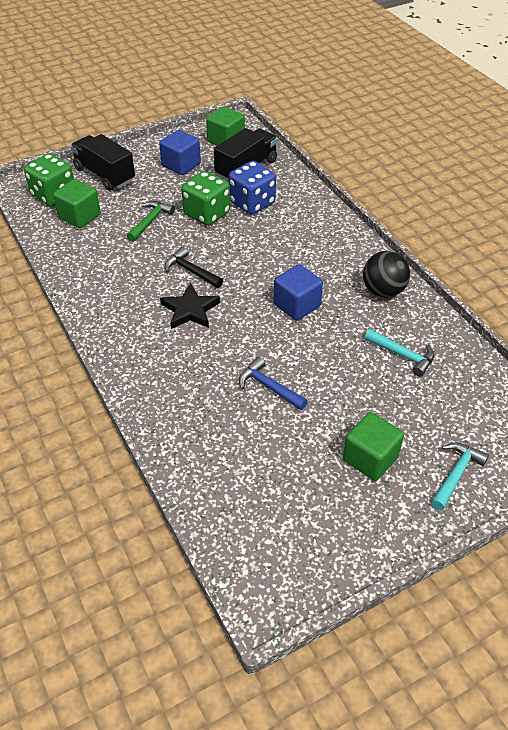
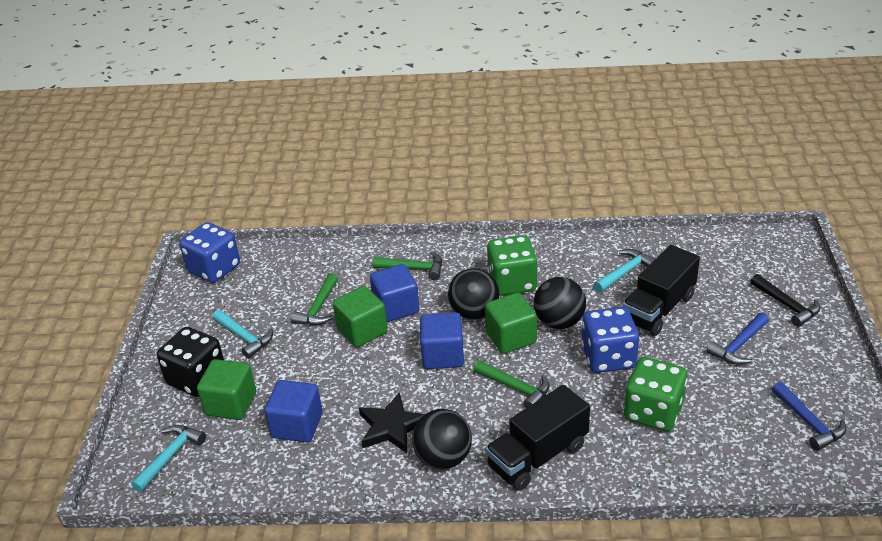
black ball: 1 -> 3
black dice: 0 -> 1
blue cube: 2 -> 3
blue dice: 1 -> 2
blue hammer: 1 -> 2
green hammer: 1 -> 3
turquoise hammer: 2 -> 3

